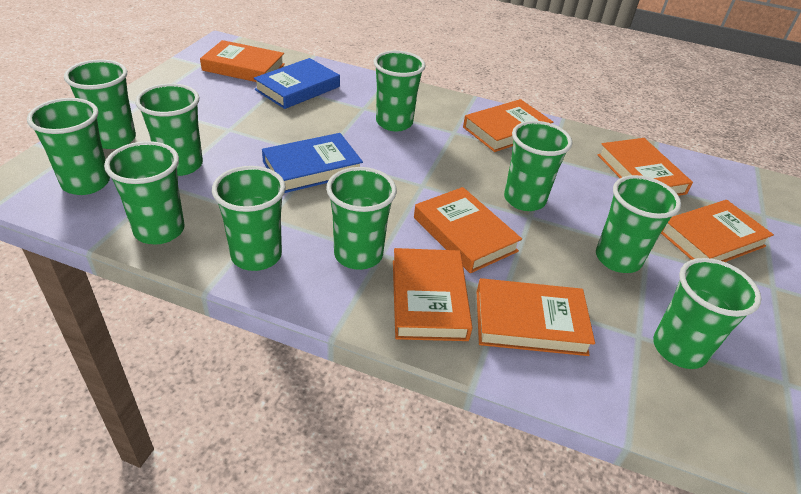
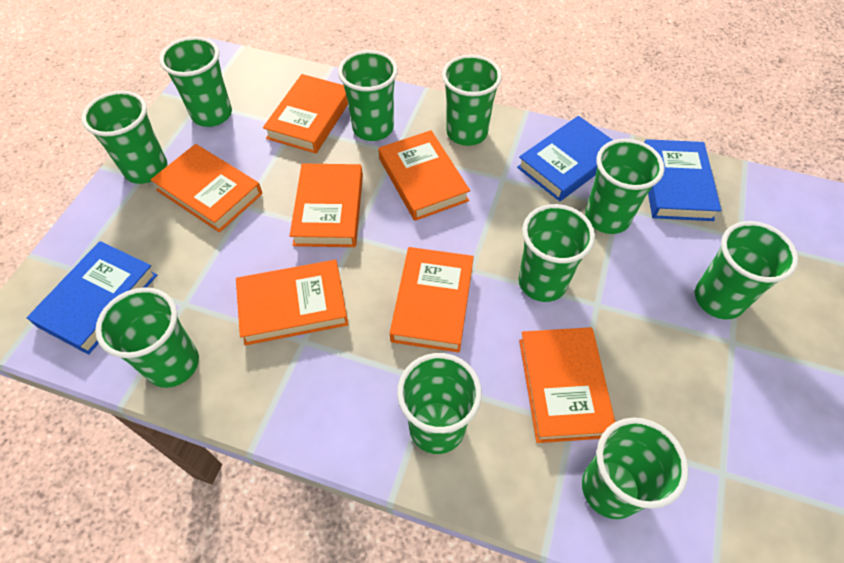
blue book: 2 -> 3

